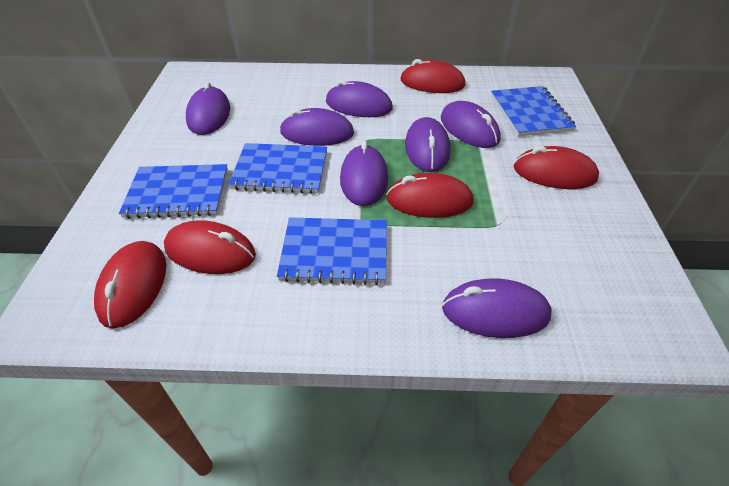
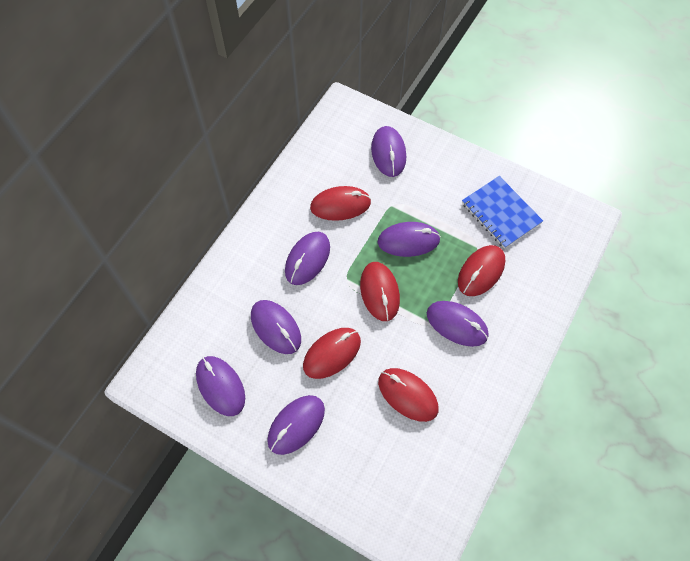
blue notebook: 4 -> 1

